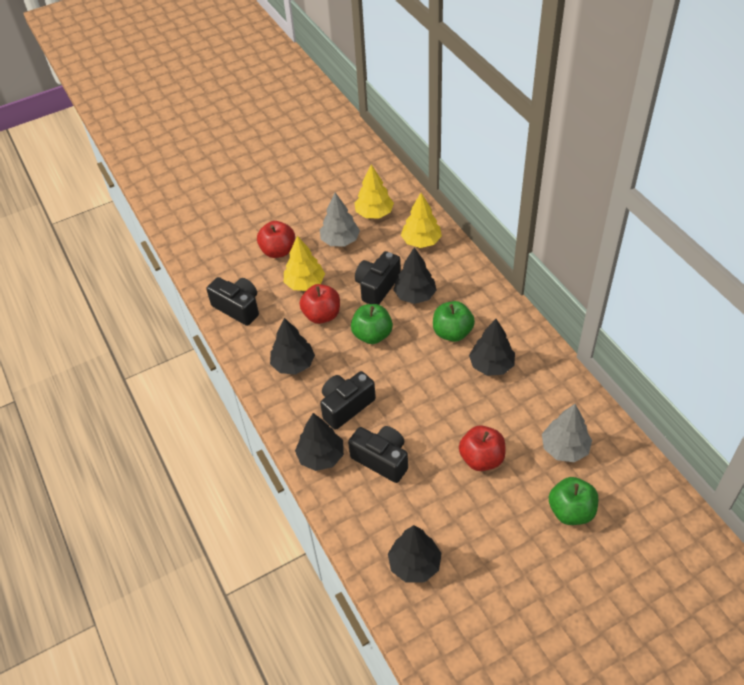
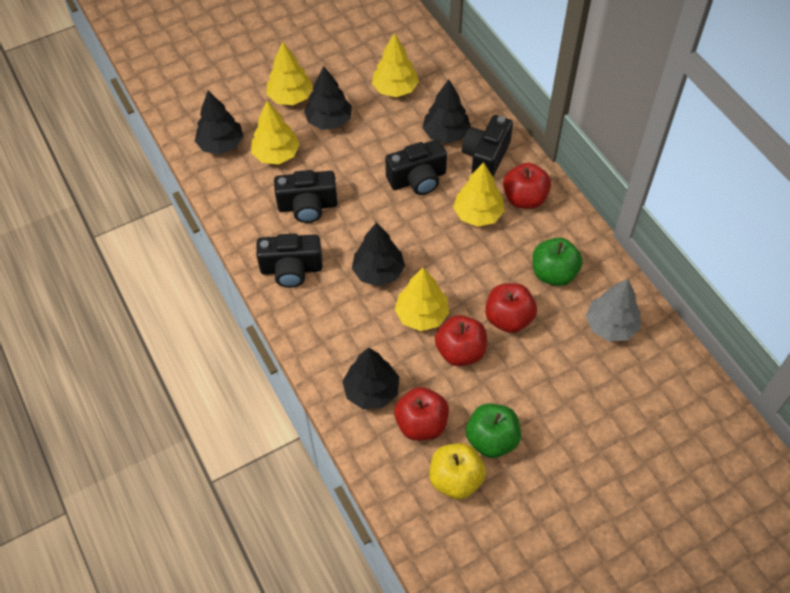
green apple: 3 -> 2
grey tree: 2 -> 1
red apple: 3 -> 4
yellow apple: 0 -> 1
yellow tree: 3 -> 5

